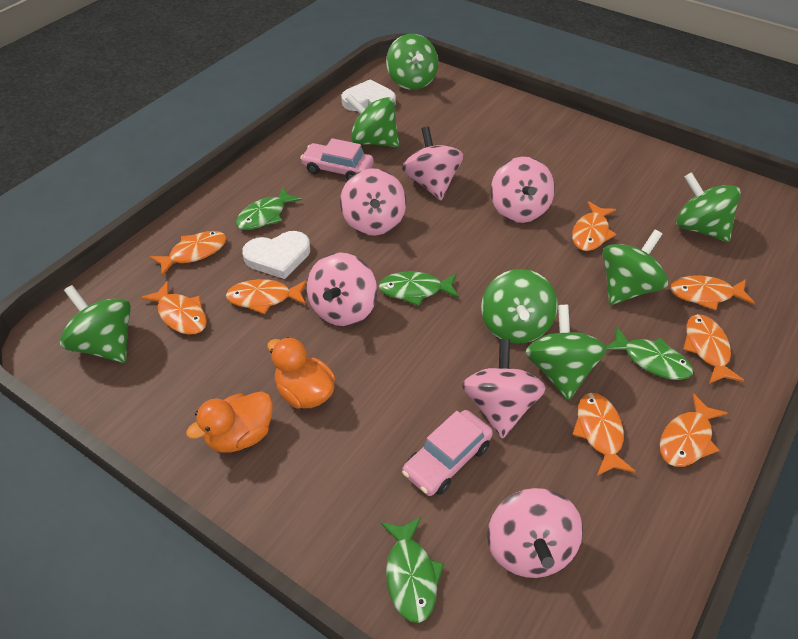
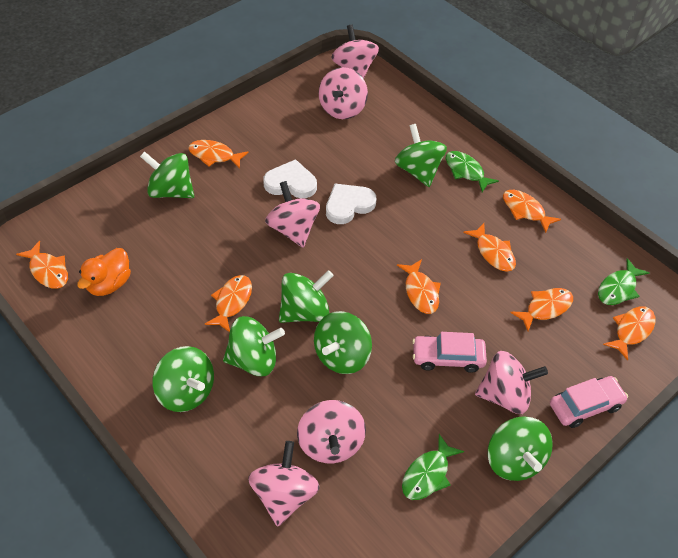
green fish: 4 -> 3
orange duck: 2 -> 1

